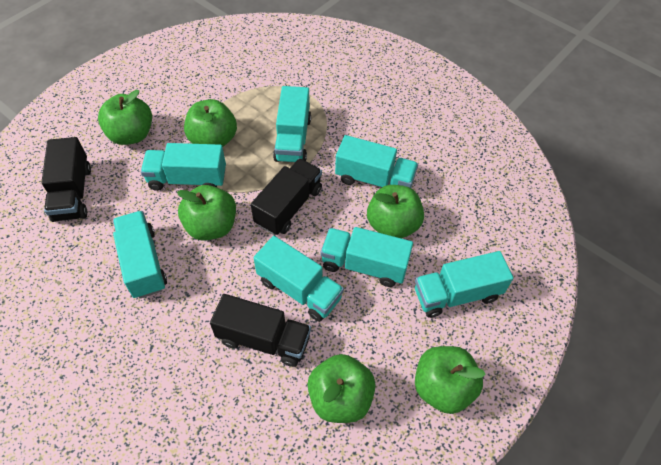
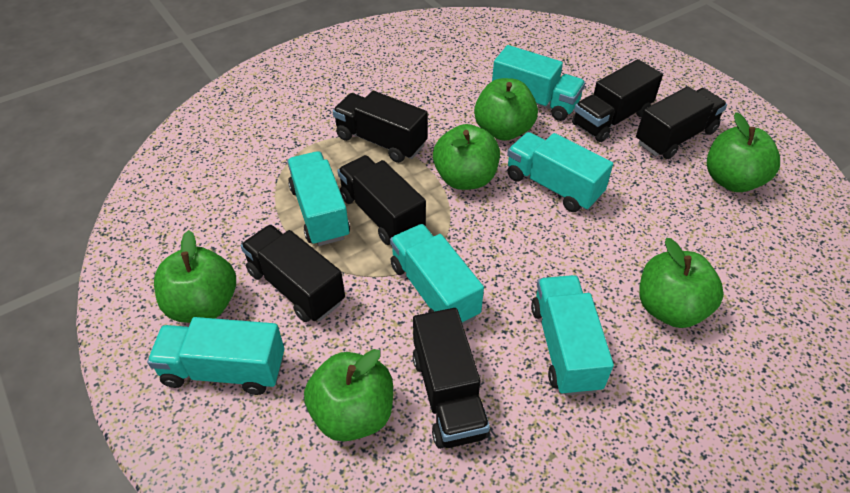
black truck: 3 -> 6
turquoise truck: 7 -> 6

